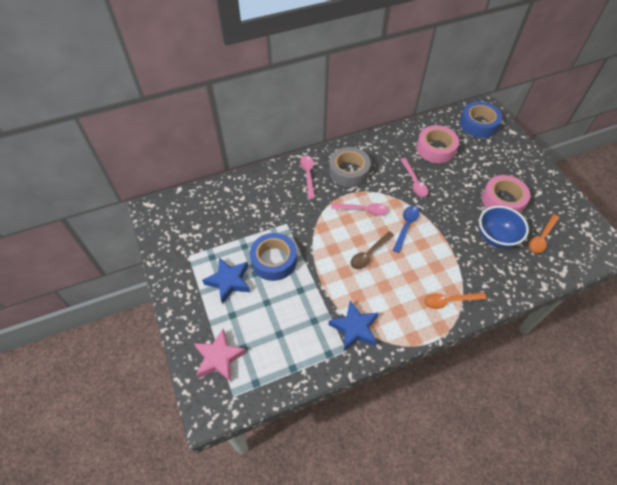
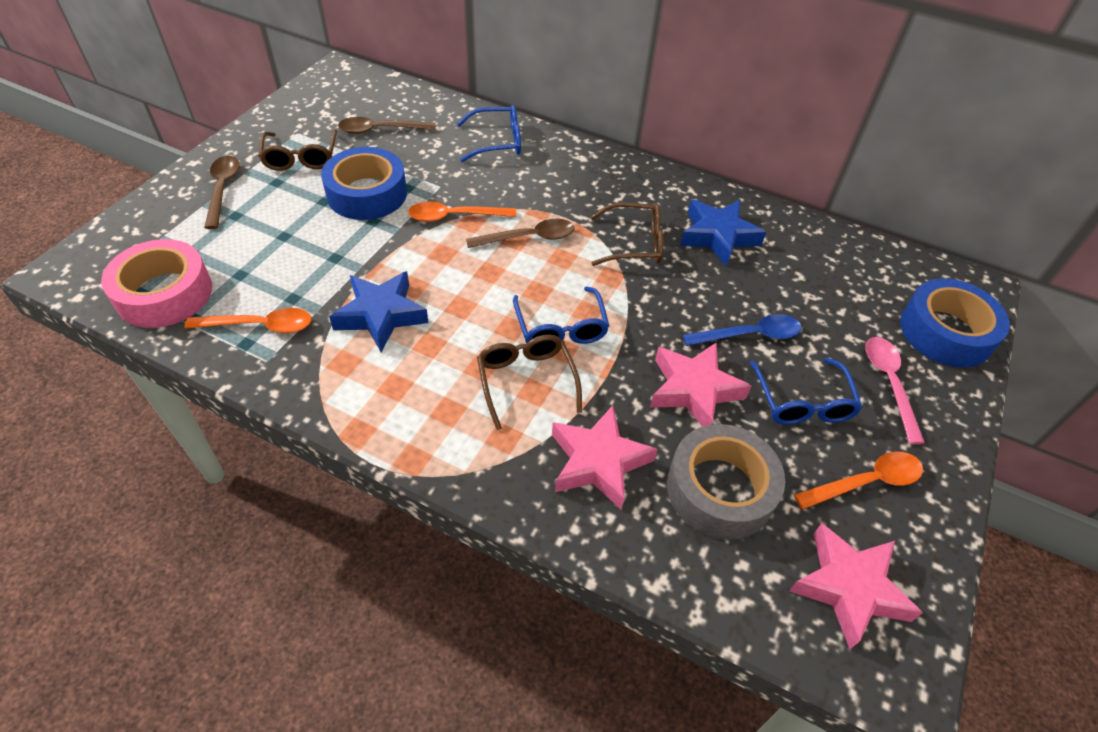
blue bowl: 1 -> 0
blue glasses: 0 -> 3
brown glasses: 0 -> 3
brown spoon: 1 -> 3
orange spoon: 2 -> 3
pink spoon: 3 -> 1
pink star: 1 -> 3
pink tape: 2 -> 1

